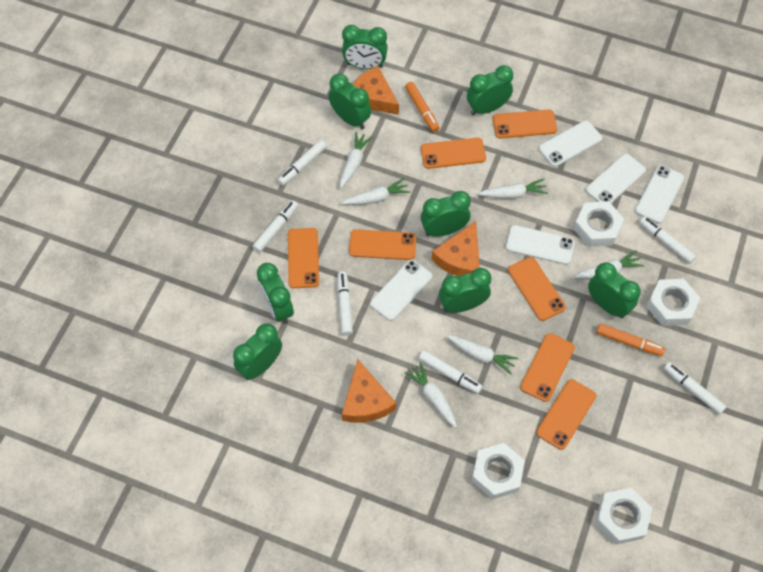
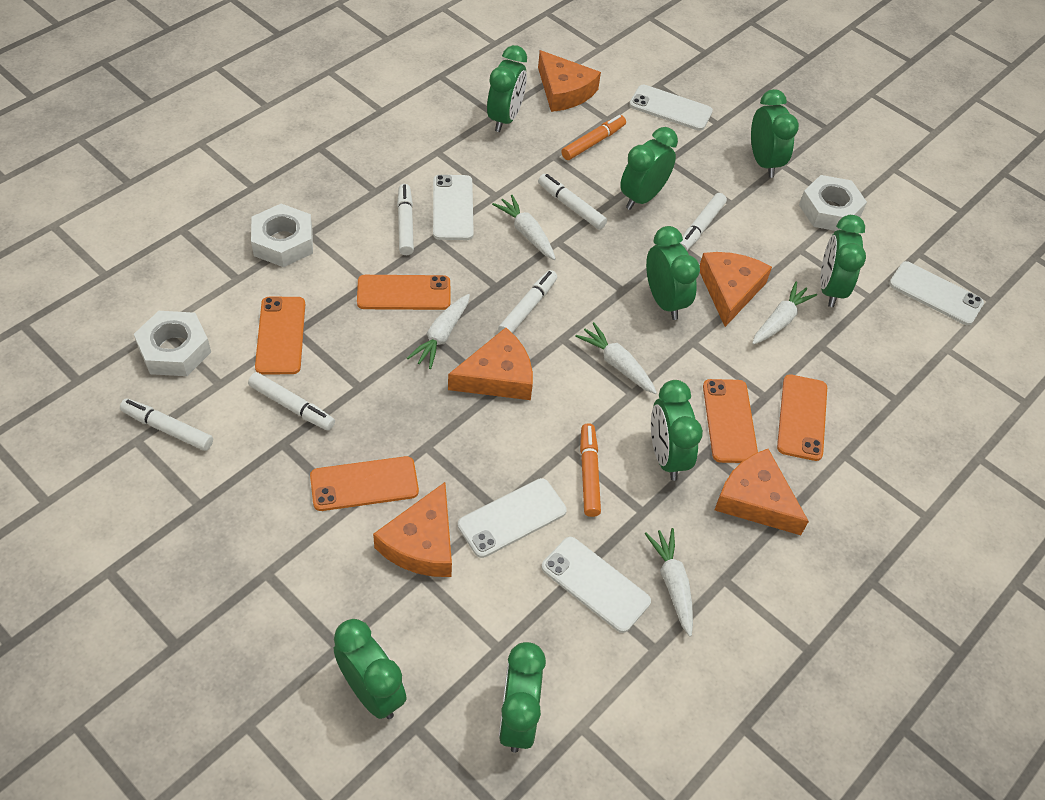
orange cheese: 3 -> 5
orange phone: 7 -> 5
white carrot: 6 -> 5
white nut: 4 -> 3

